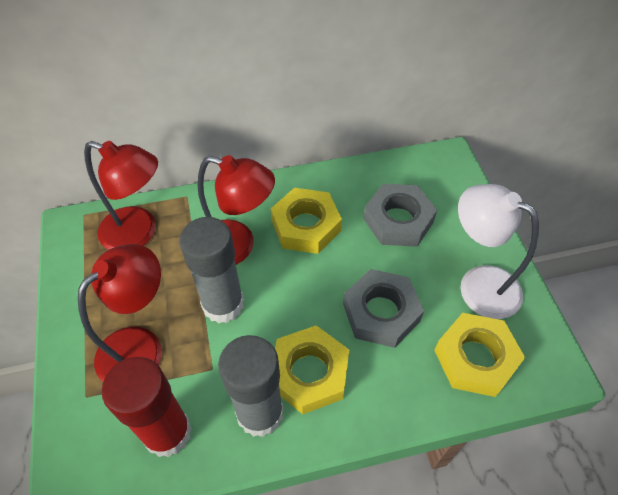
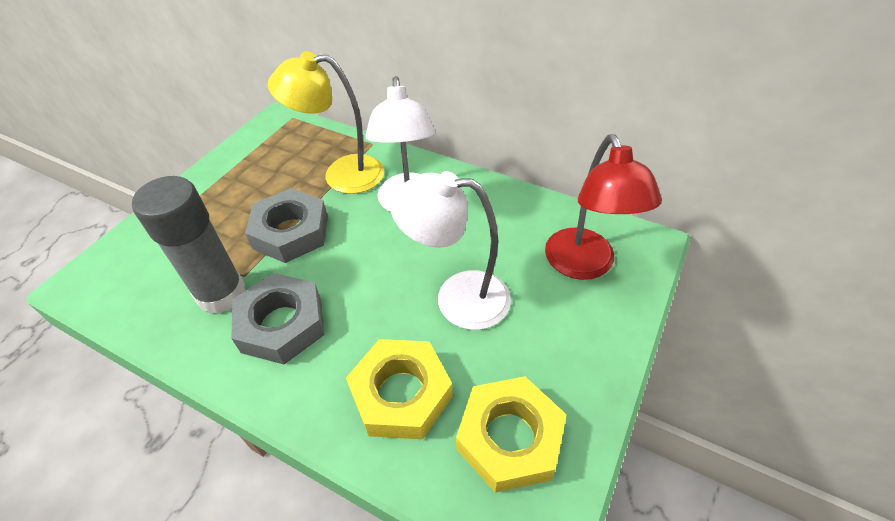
grey glue stick: 2 -> 1
red glue stick: 1 -> 0
red lamp: 3 -> 1
white lamp: 1 -> 2
yellow lamp: 0 -> 1
yellow nut: 3 -> 2

